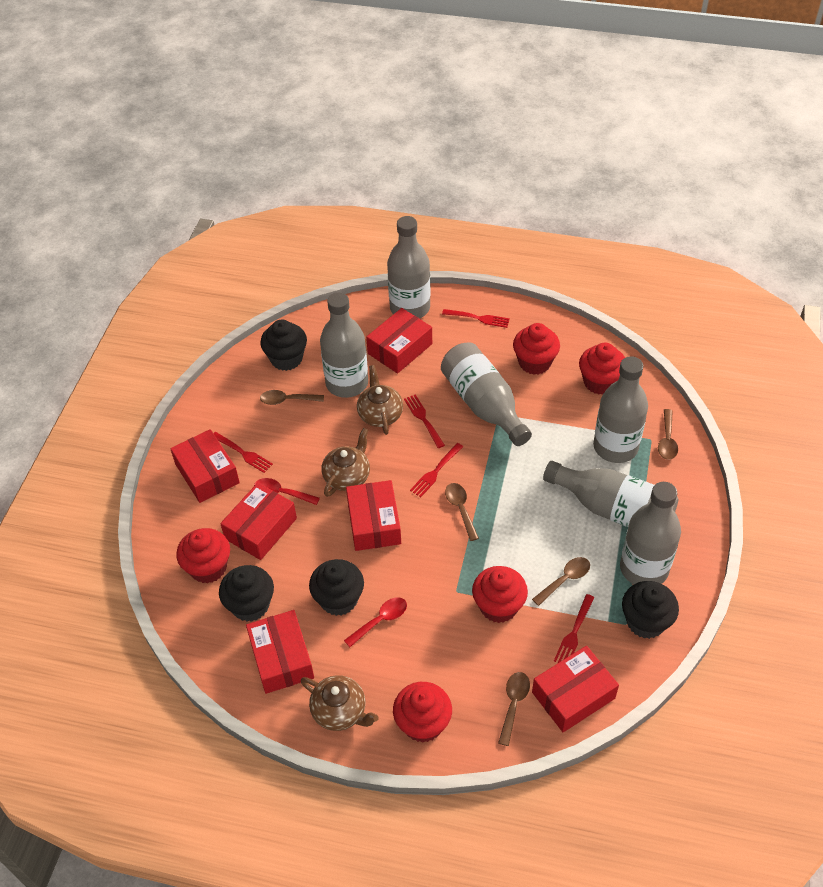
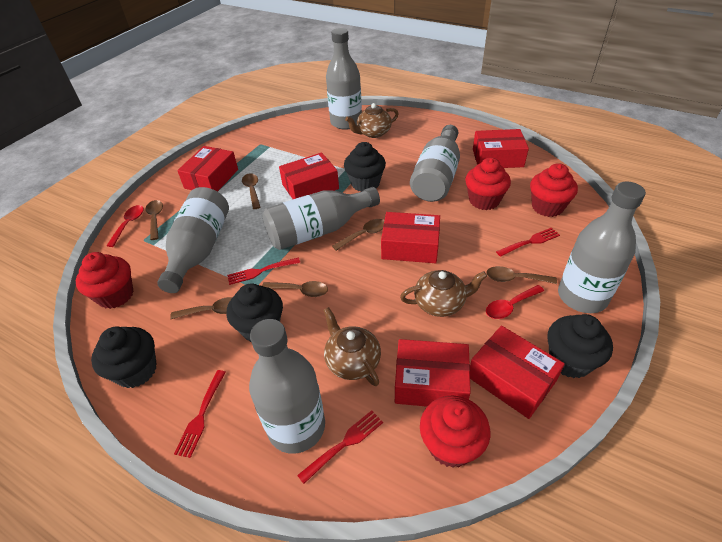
brown spoon: 5 -> 6
red cupcake: 5 -> 4
red fork: 5 -> 4

